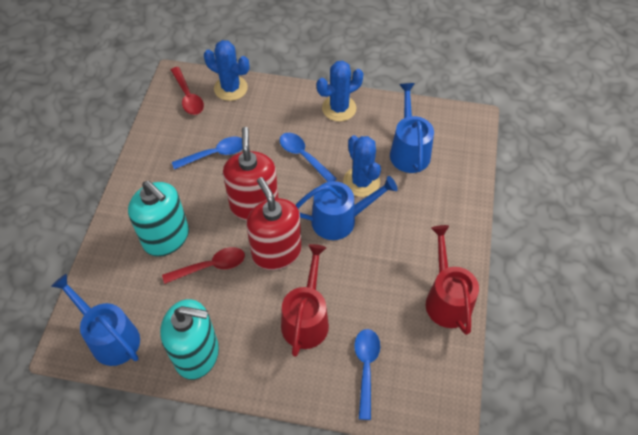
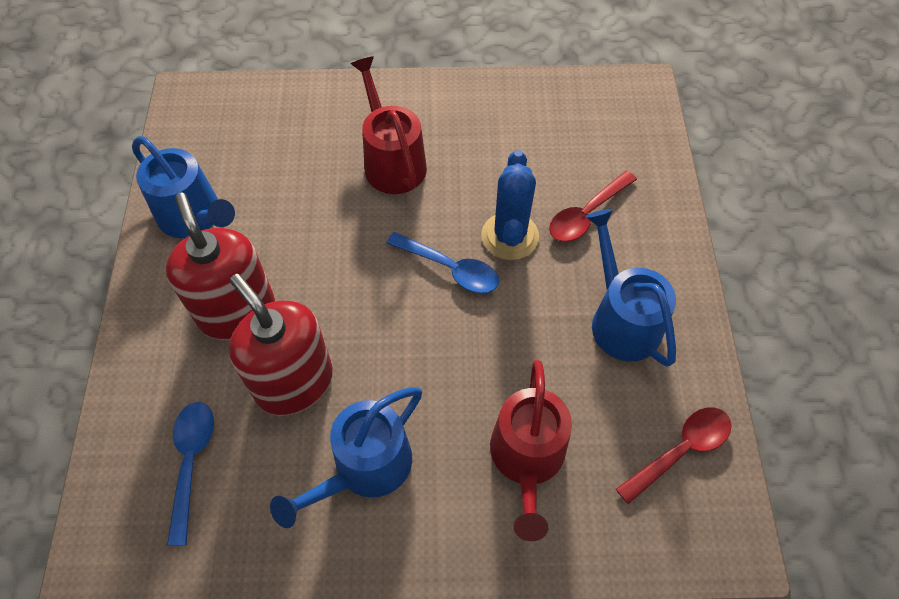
blue cactus: 3 -> 1
blue spoon: 3 -> 2
turquoise soap dispenser: 2 -> 0

